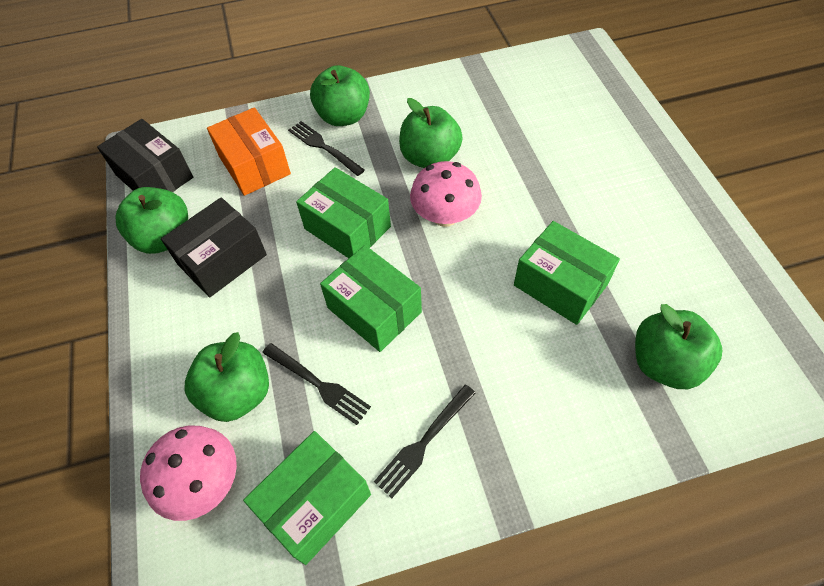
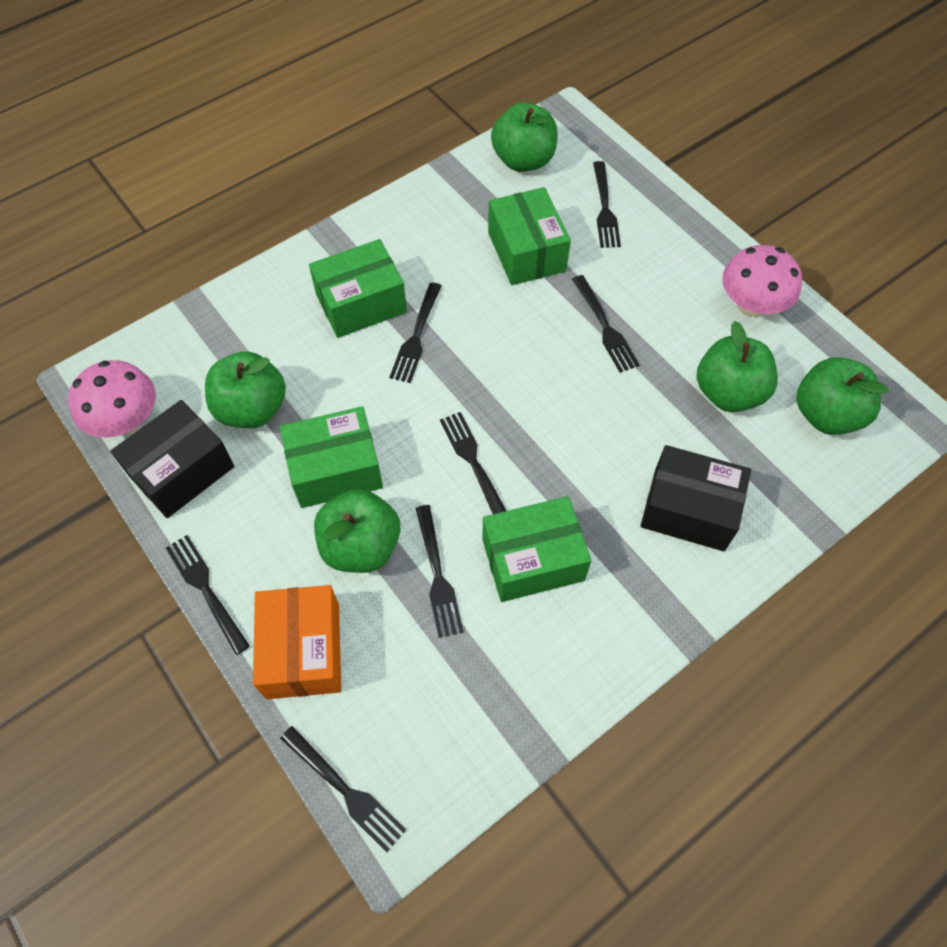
black fork: 3 -> 7

